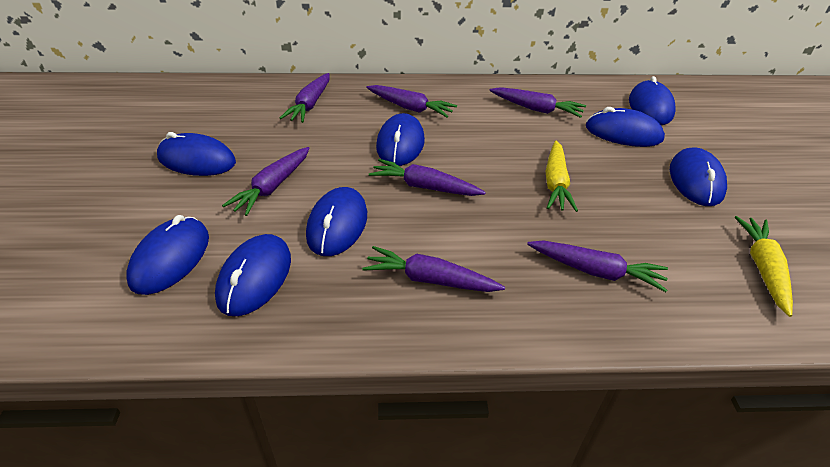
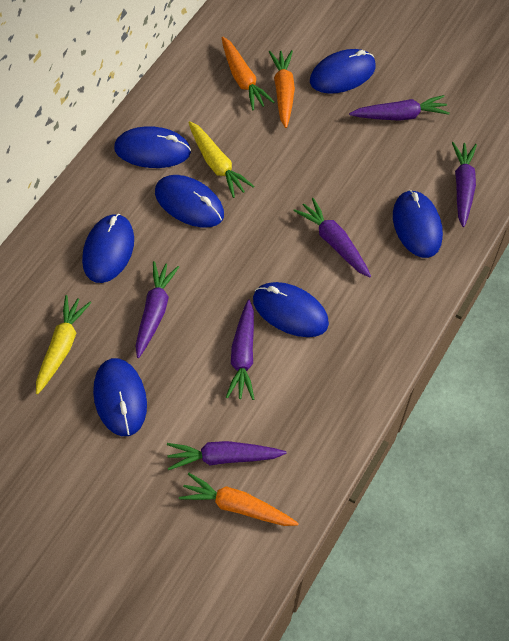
blue mouse: 8 -> 7
orange carrot: 0 -> 3
purple carrot: 7 -> 6

